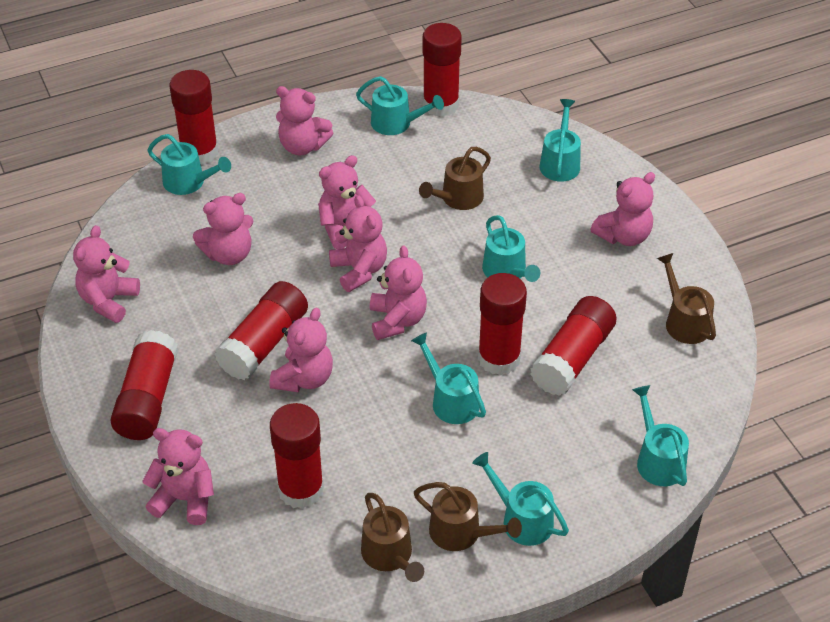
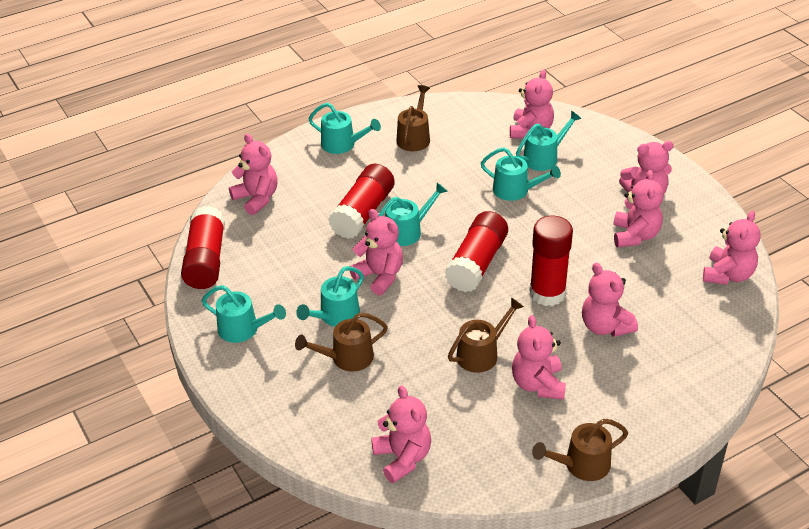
red glue stick: 7 -> 4
turquoise watering can: 7 -> 6

